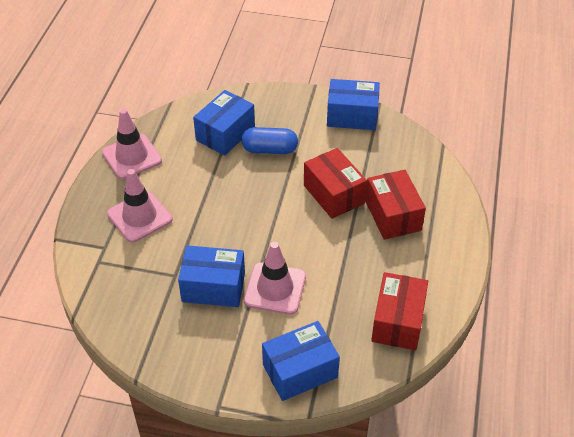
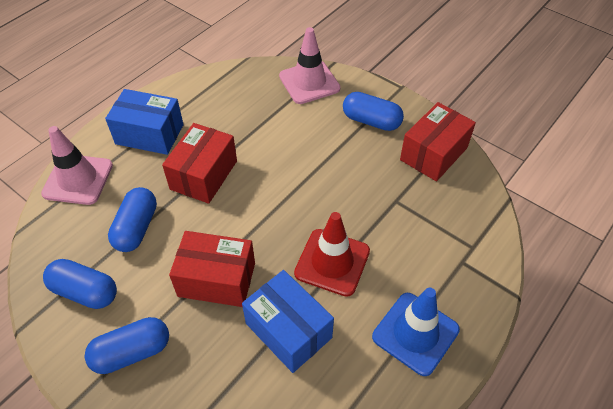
blue box: 4 -> 2
blue capsule: 1 -> 4
blue traffic cone: 0 -> 1
pink traffic cone: 3 -> 2
red traffic cone: 0 -> 1

